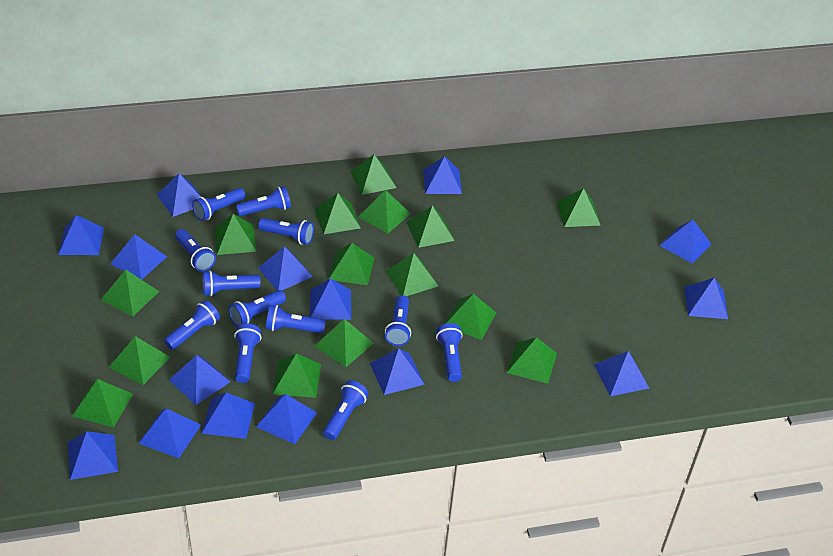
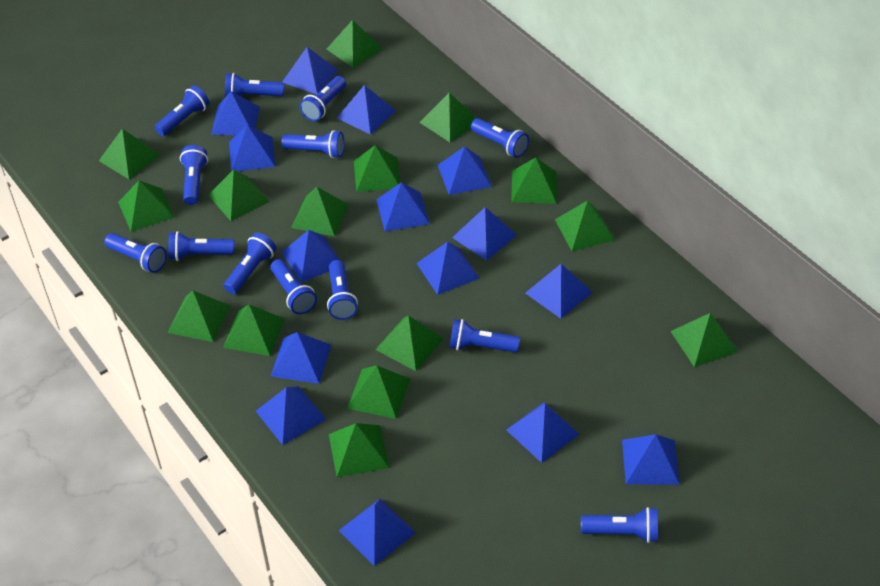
blue flashlight: 12 -> 13

